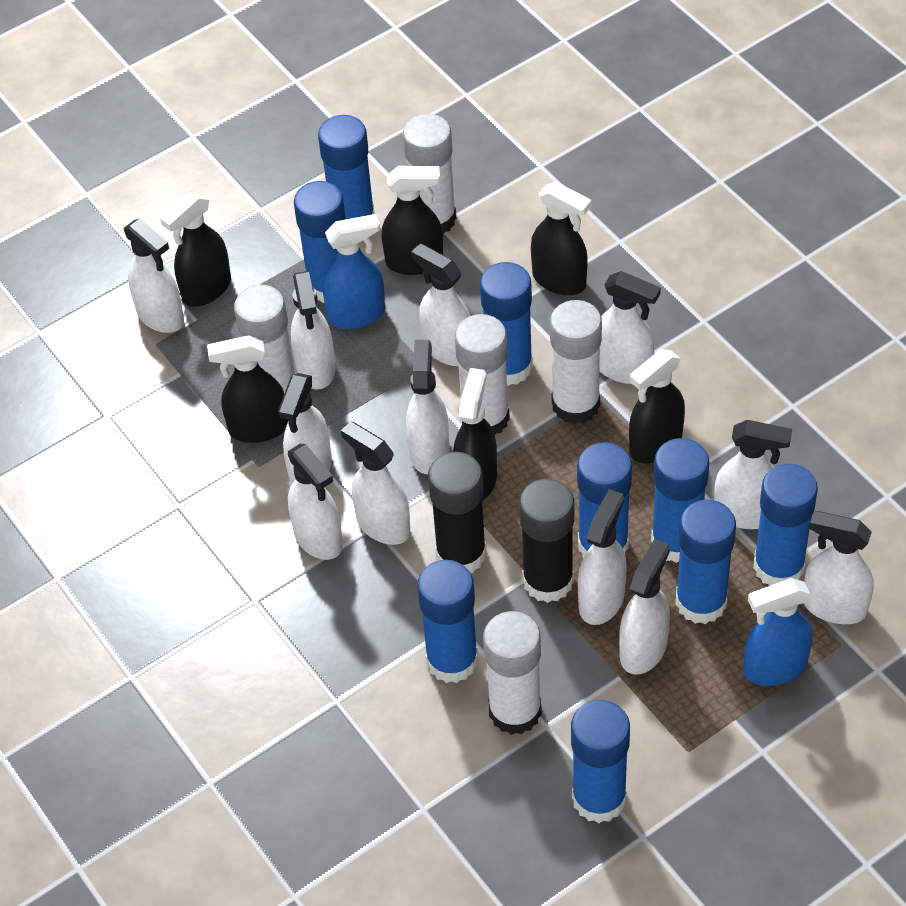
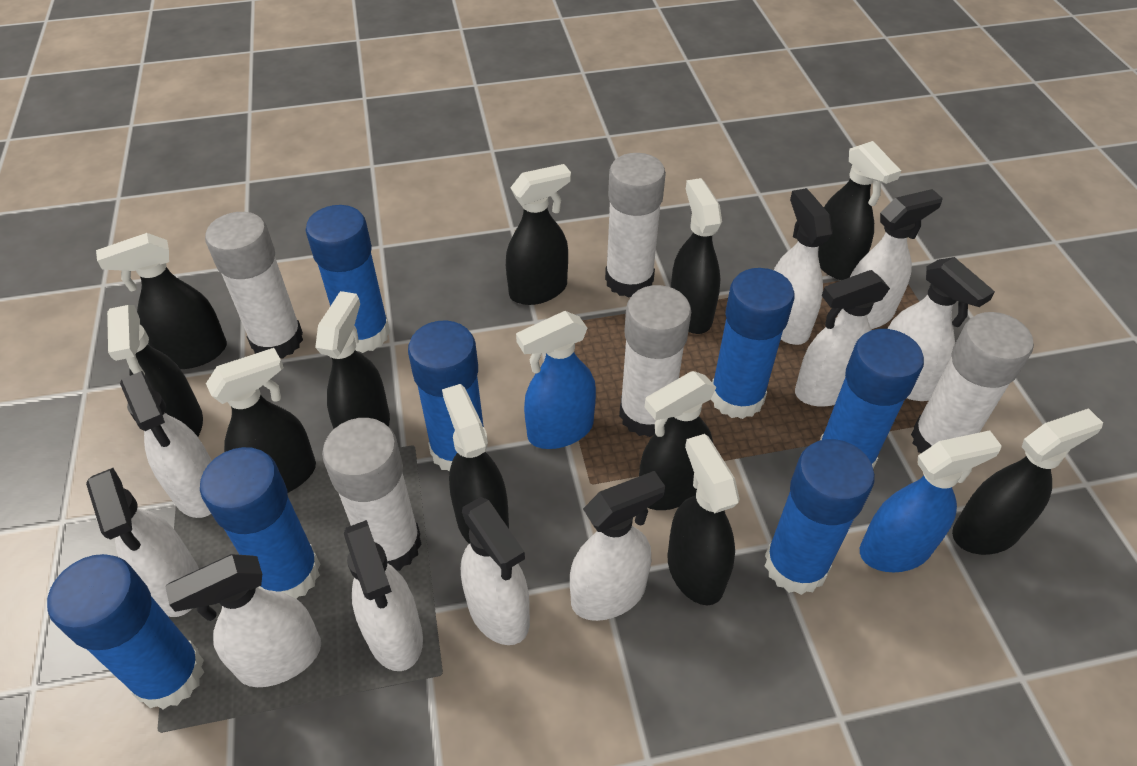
black glue stick: 2 -> 0
black spray bottle: 6 -> 11
blue glue stick: 9 -> 7
white spray bottle: 12 -> 10

